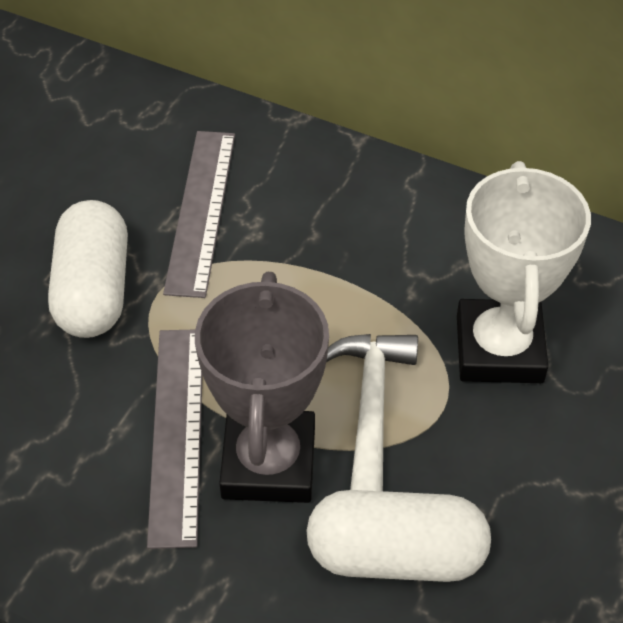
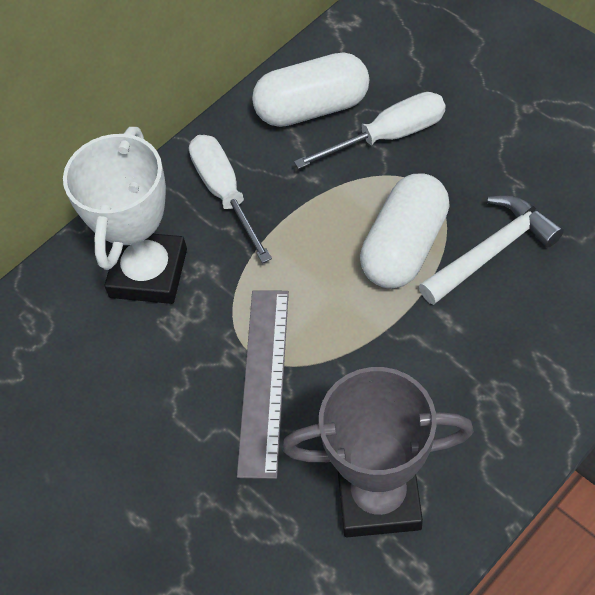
grey ruler: 2 -> 1
white screwdriver: 0 -> 2

